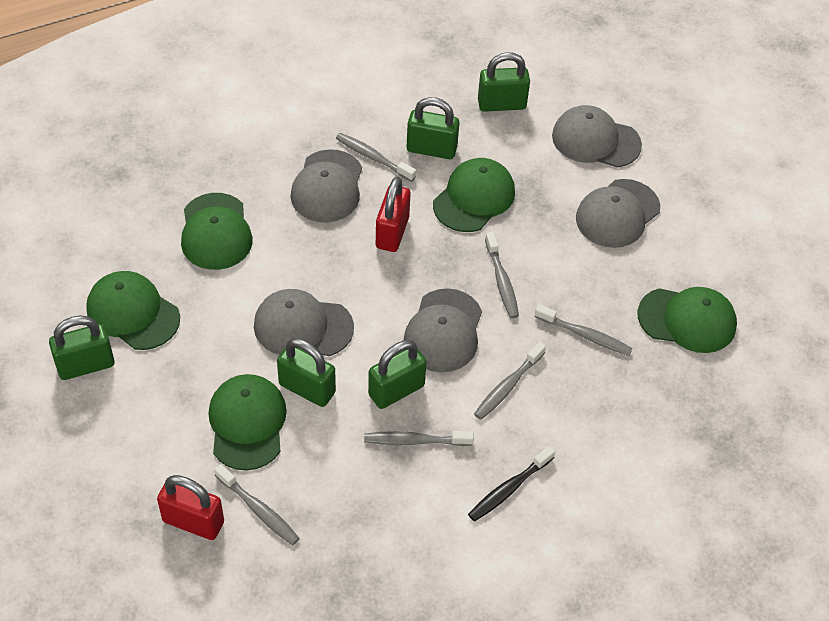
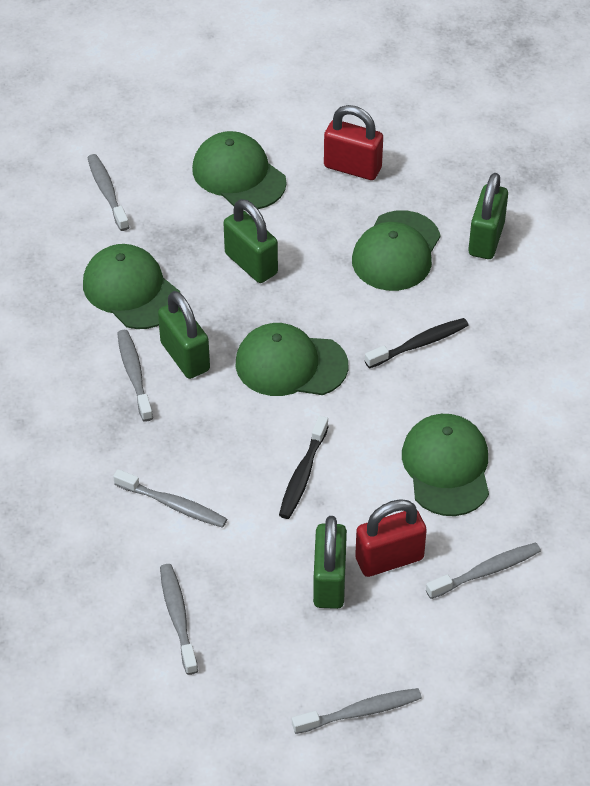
black toothbrush: 1 -> 2
green padlock: 5 -> 4
grey cap: 5 -> 0

